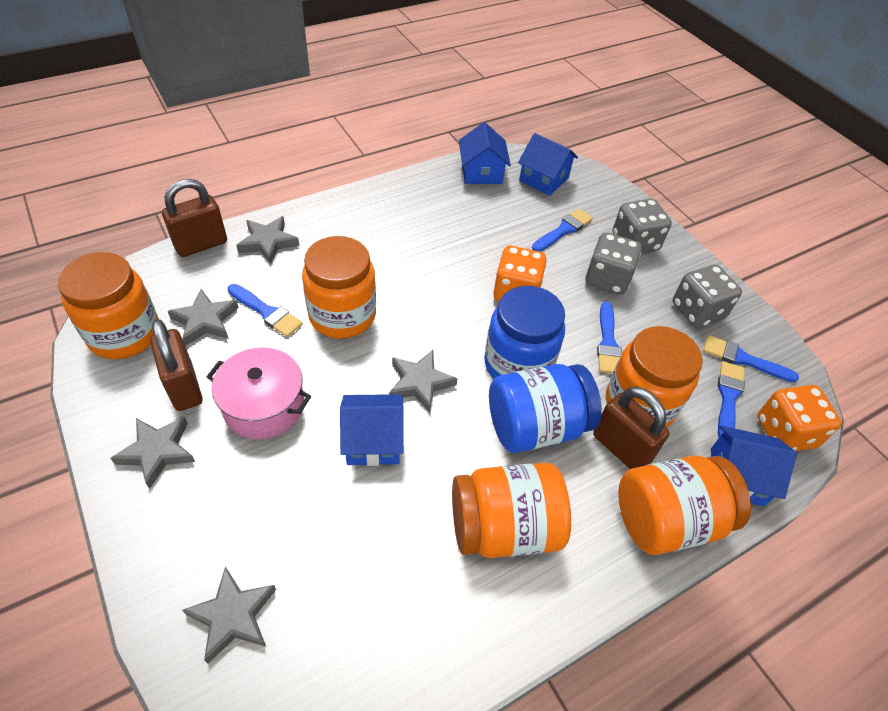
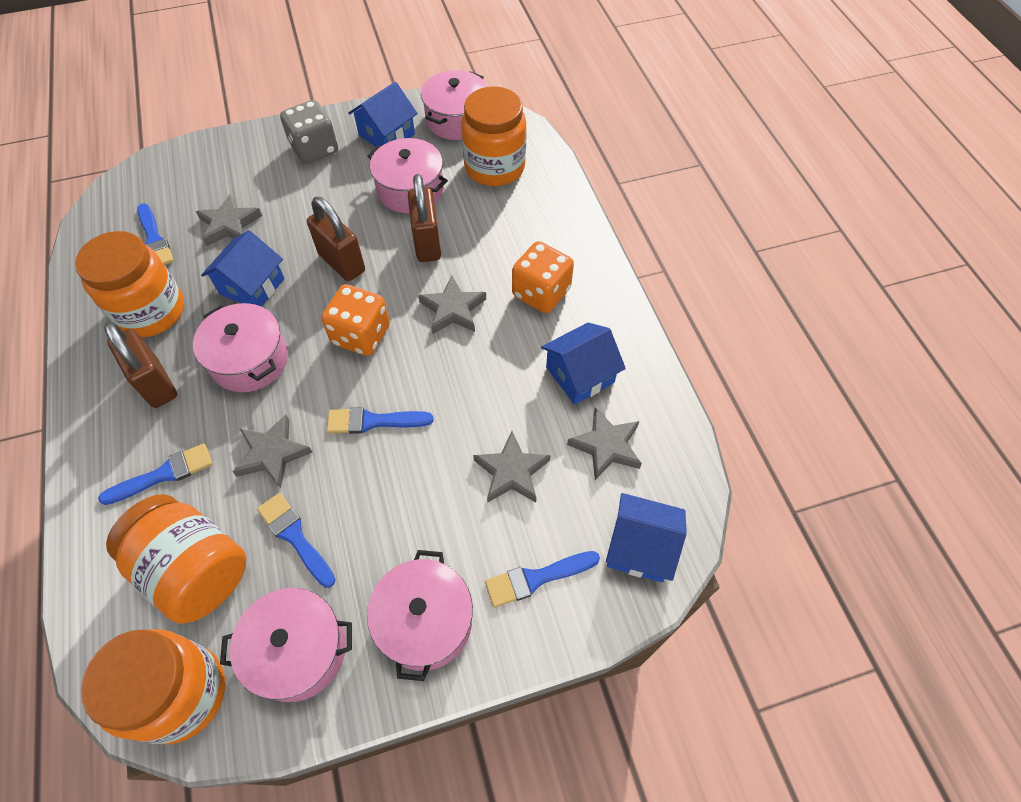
blue jar: 2 -> 0
grey dice: 3 -> 1
orange jar: 5 -> 4
pink pot: 1 -> 5

